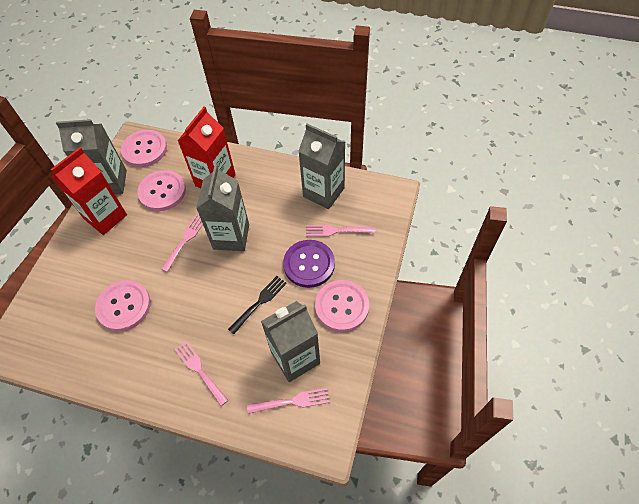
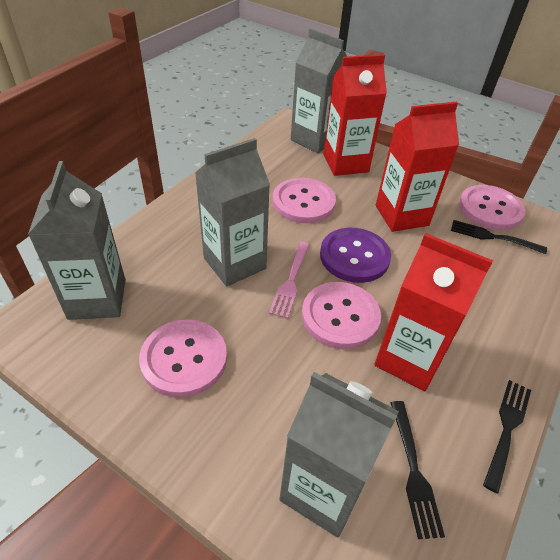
black fork: 1 -> 3
pink fork: 4 -> 1
red carton: 2 -> 3

